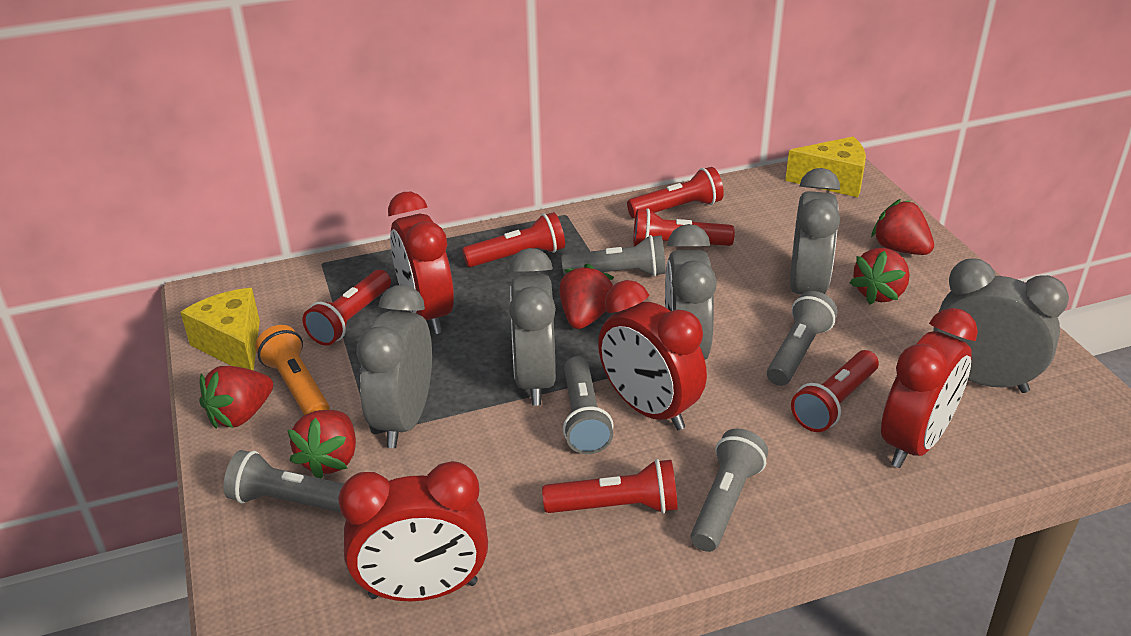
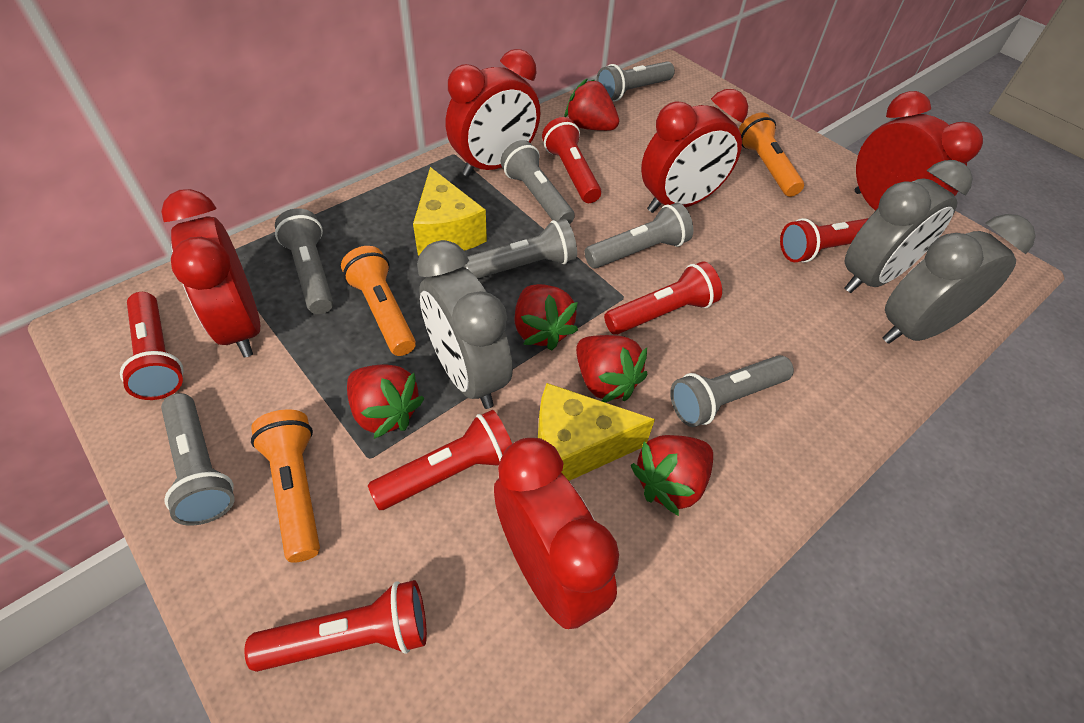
grey clock: 5 -> 3
grey flashlight: 5 -> 7
orange flashlight: 1 -> 3
red clock: 4 -> 5

